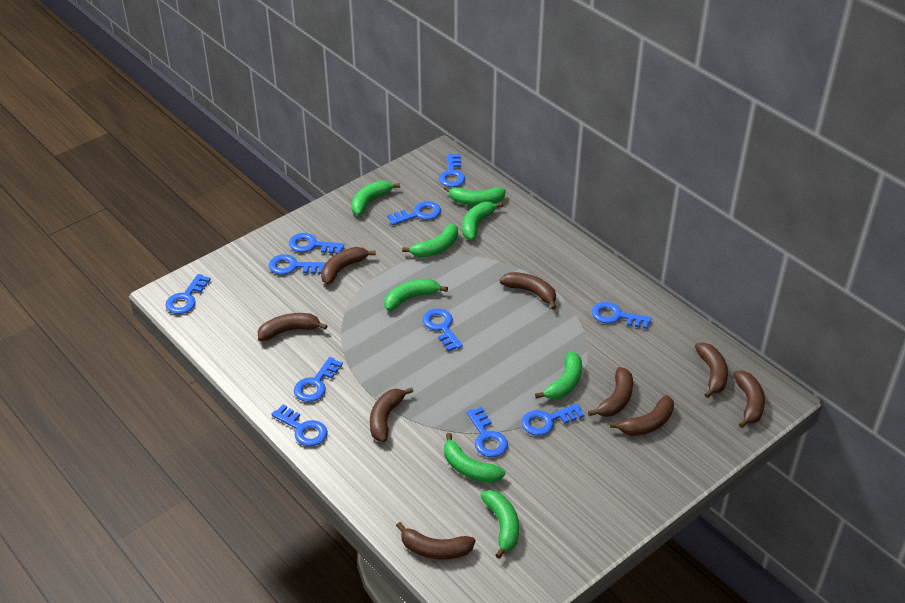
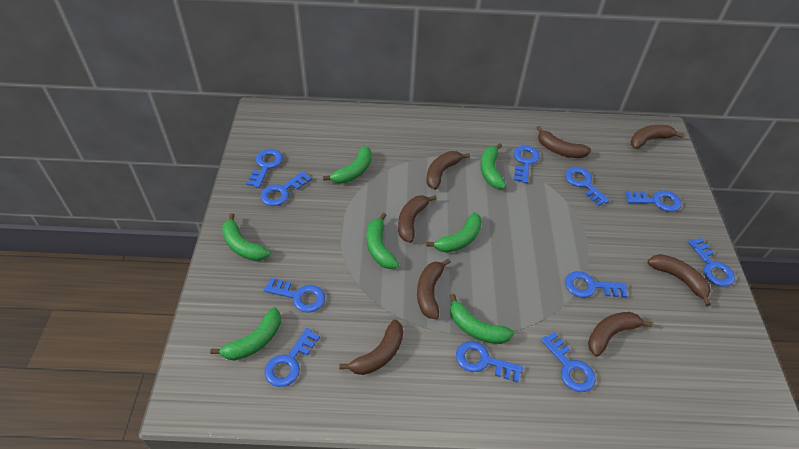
brown banana: 9 -> 8
green banana: 8 -> 7

